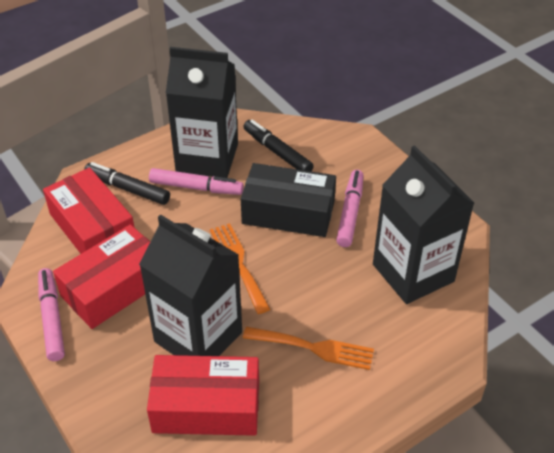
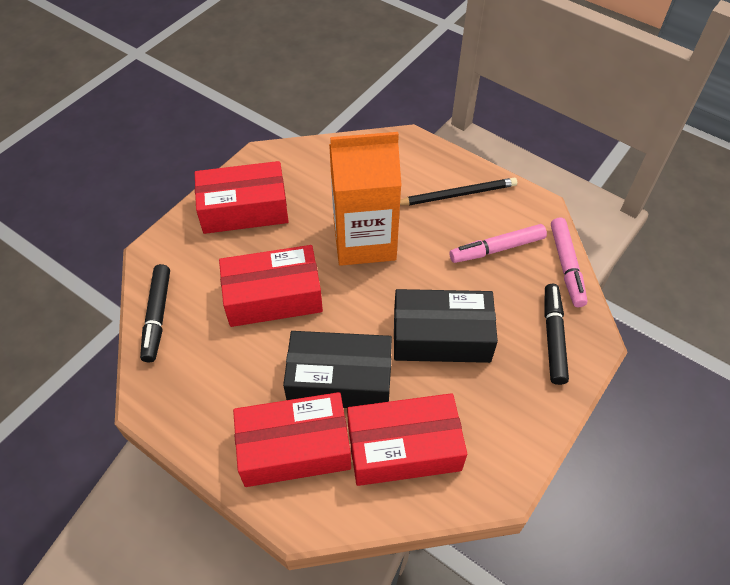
black box: 1 -> 2
black carton: 3 -> 0
black pencil: 0 -> 1
orange carton: 0 -> 1
orange fork: 2 -> 0
pink marker: 3 -> 2
red box: 3 -> 4

